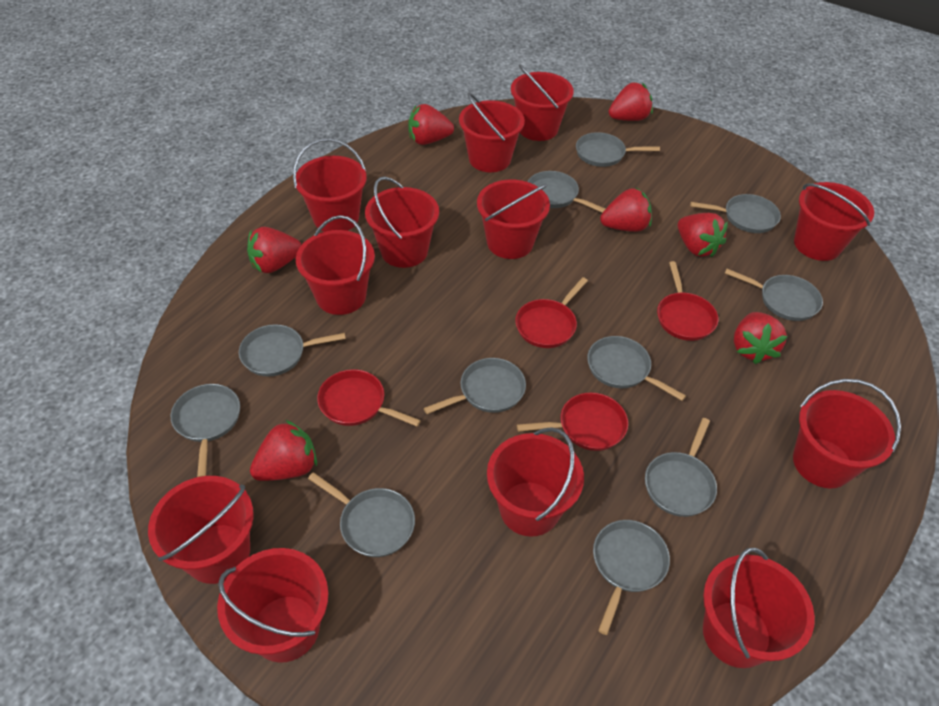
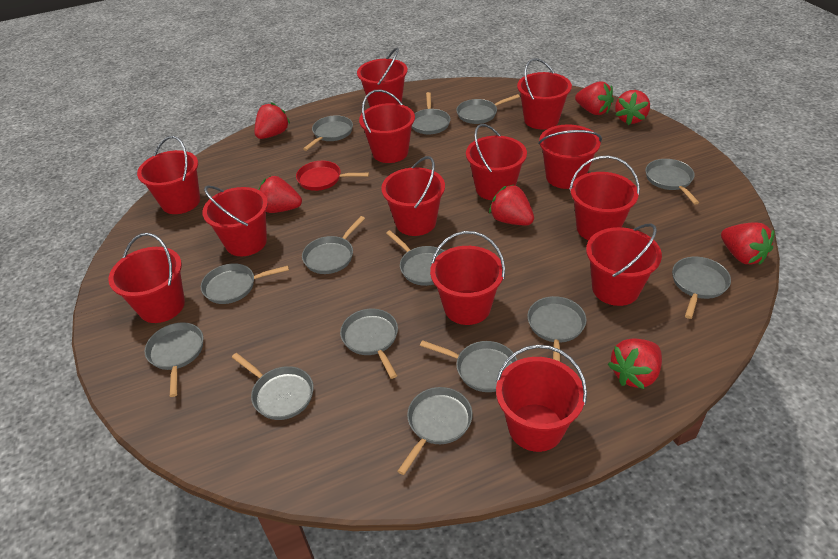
grey pan: 11 -> 14
red bucket: 12 -> 13
red pan: 4 -> 1

